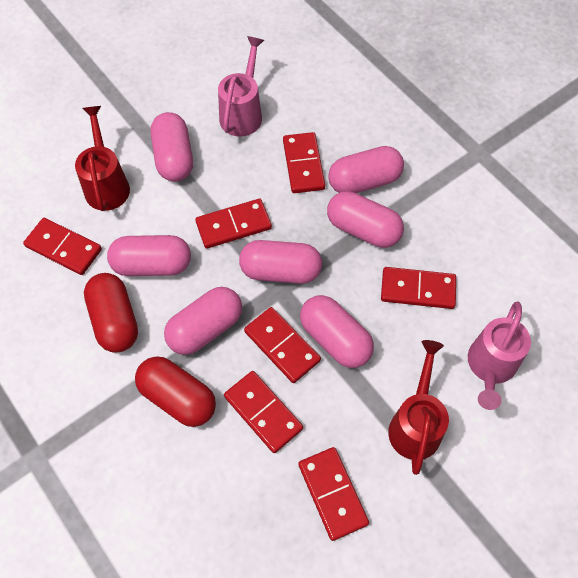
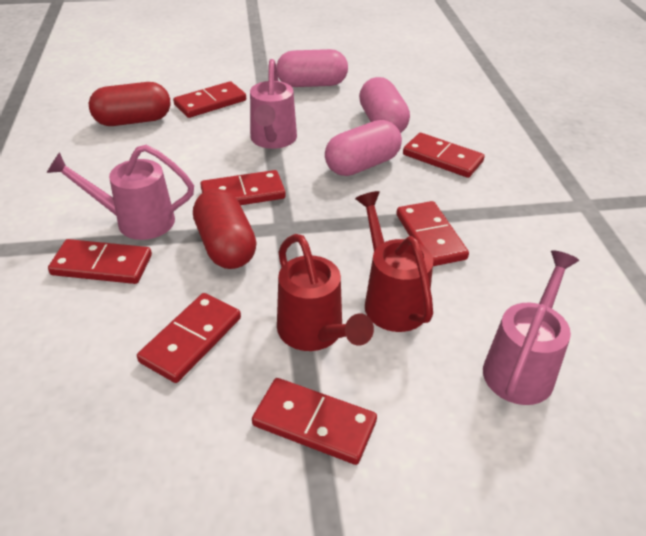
pink capsule: 7 -> 3
pink watering can: 2 -> 3

